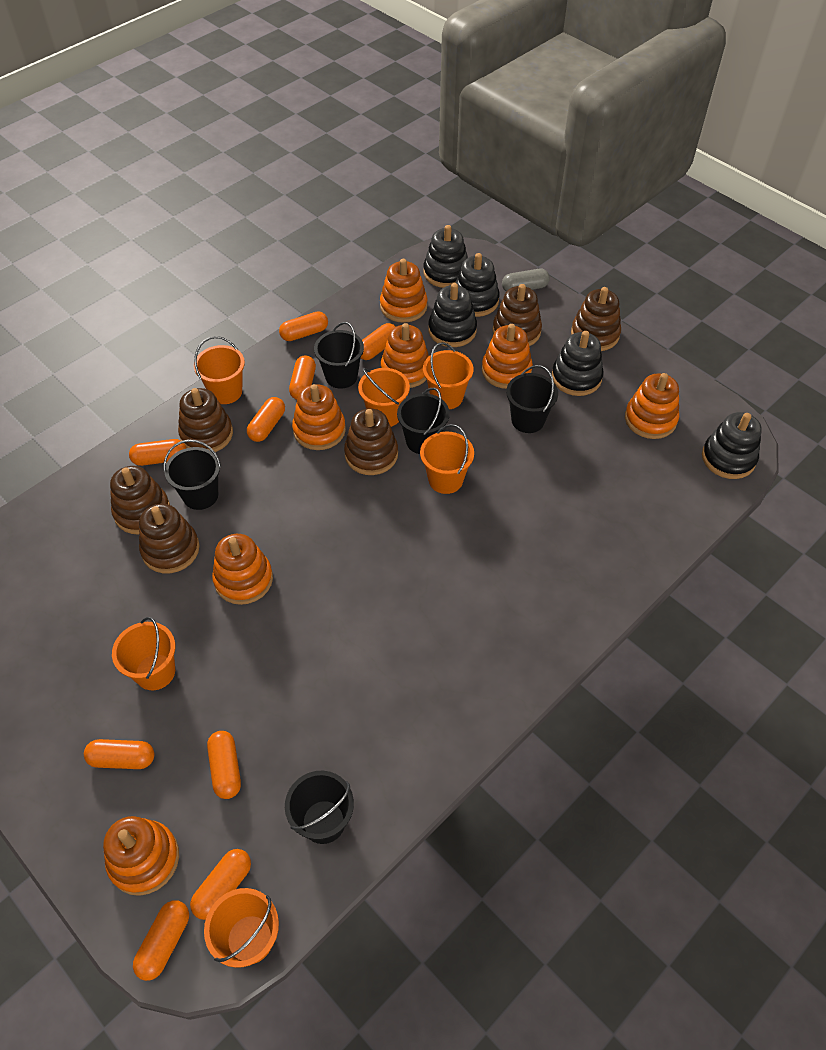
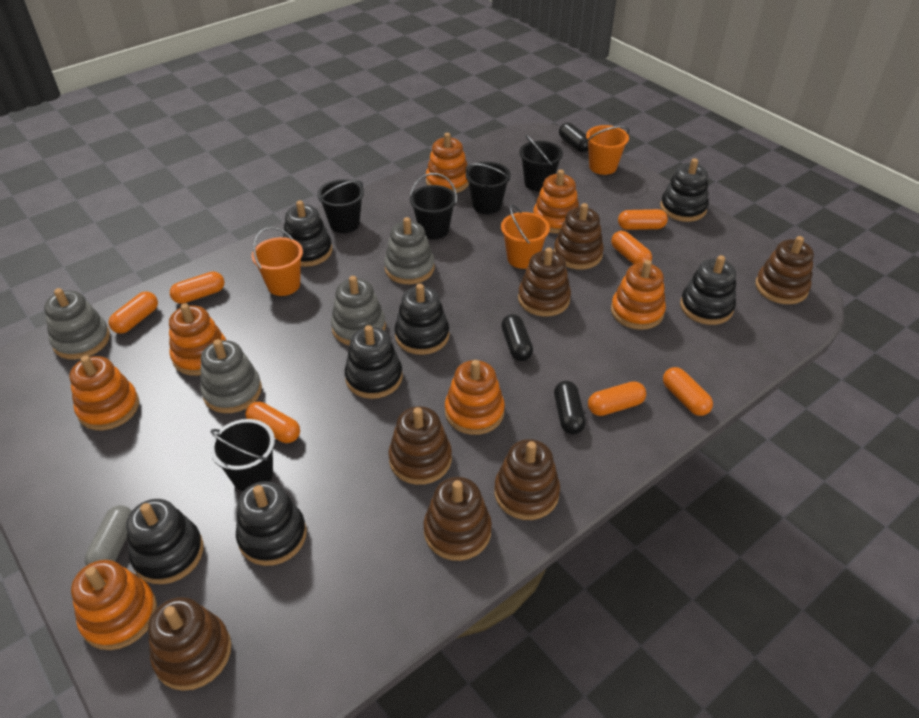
black capsule: 0 -> 3
black stacking toy: 5 -> 7
brown stacking toy: 6 -> 7
grey stacking toy: 0 -> 4
orange bucket: 6 -> 3
orange capsule: 9 -> 7

